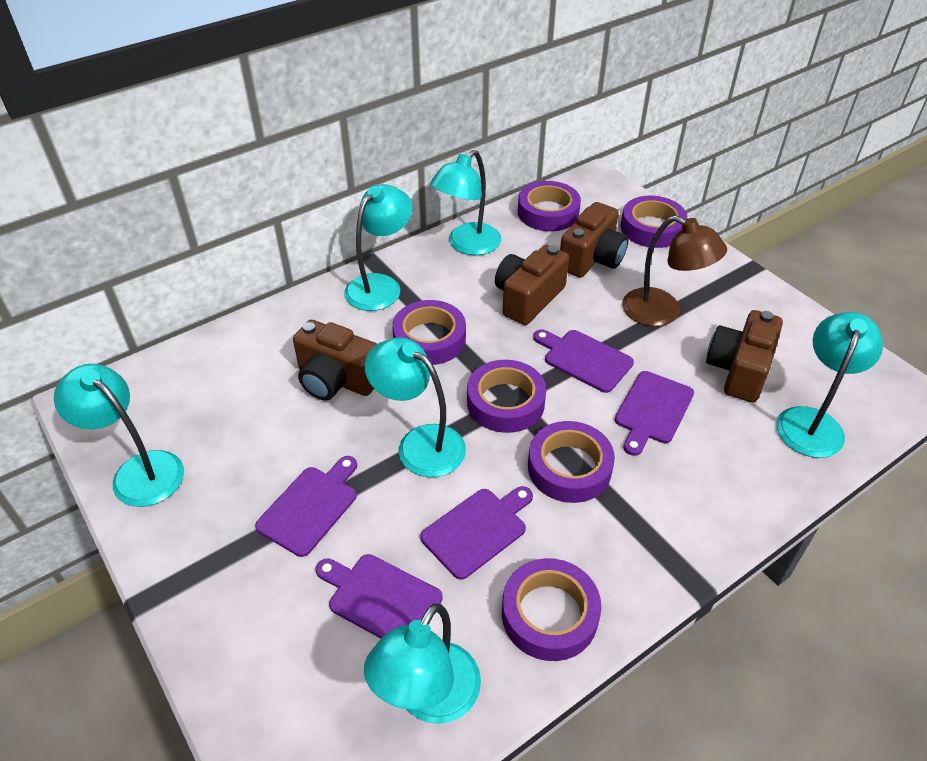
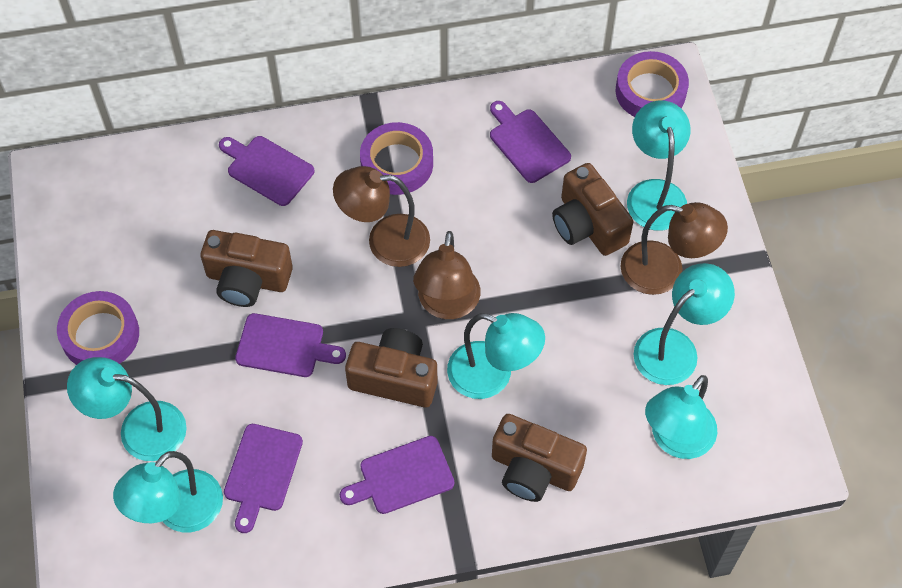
brown lamp: 1 -> 3
purple tape: 6 -> 3

